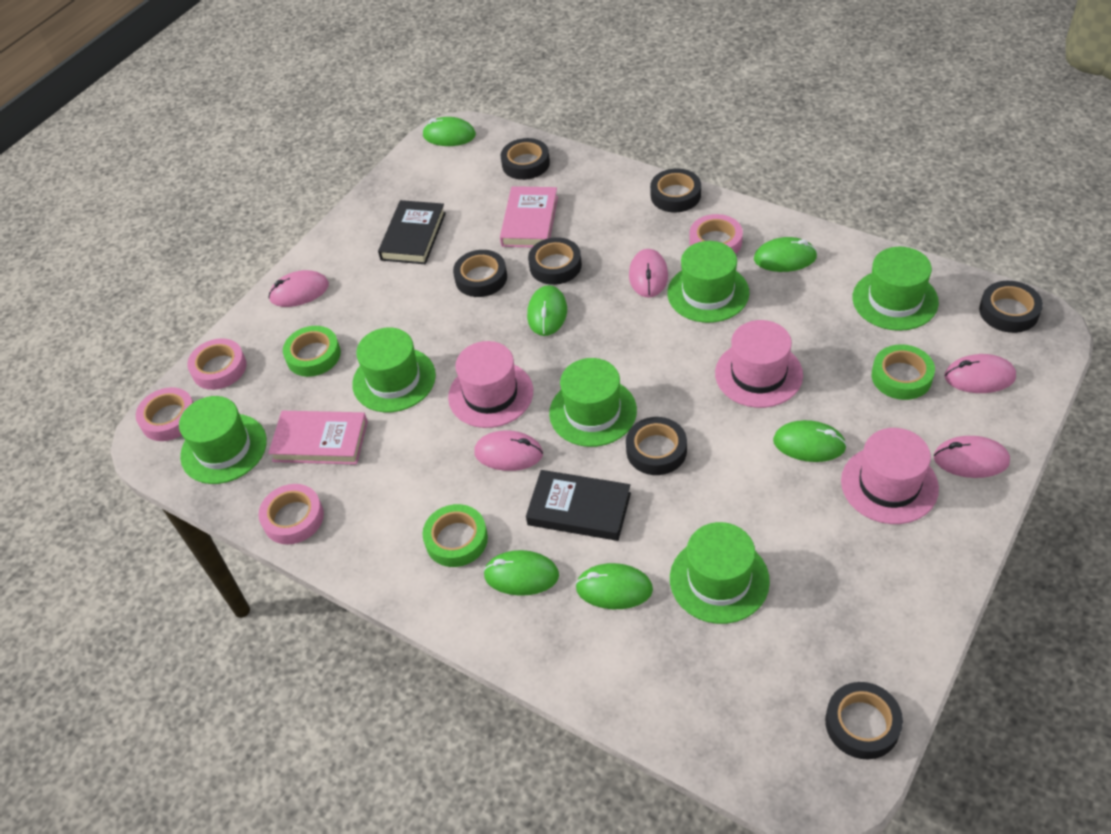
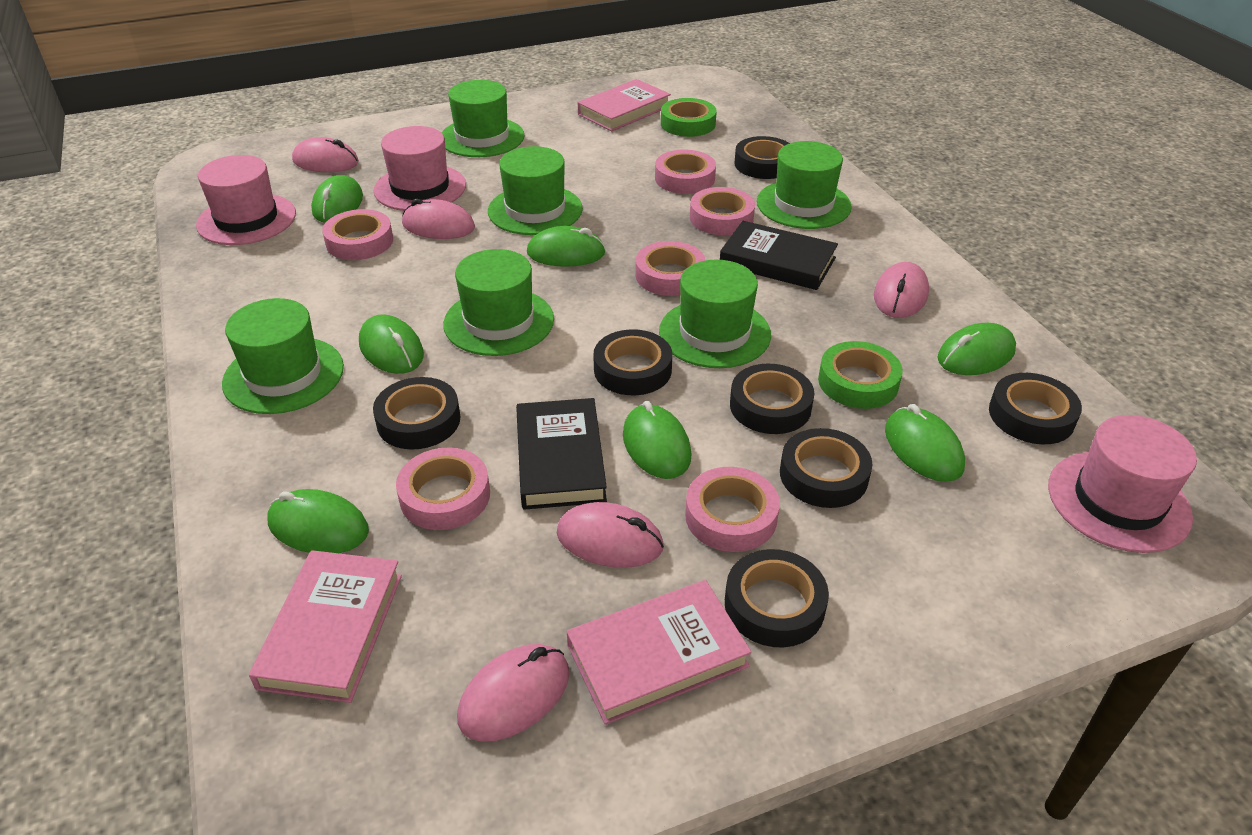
green mouse: 6 -> 7
green tape: 3 -> 2
pink book: 2 -> 3
pink tape: 4 -> 6

